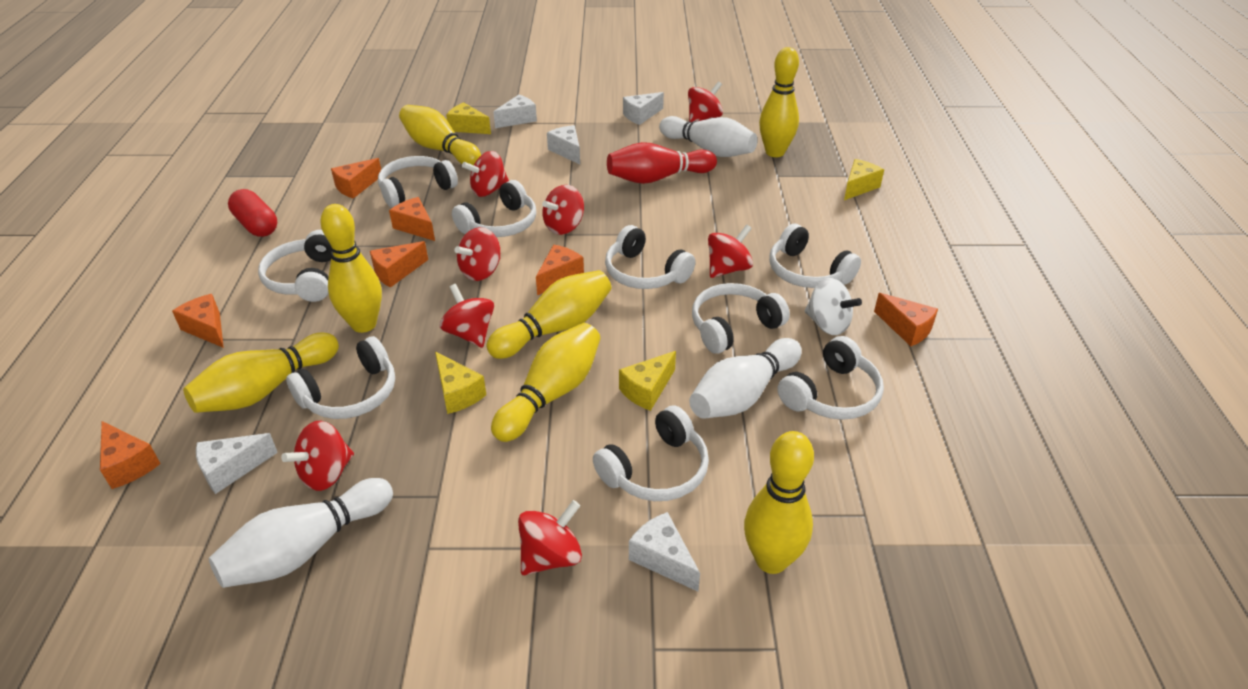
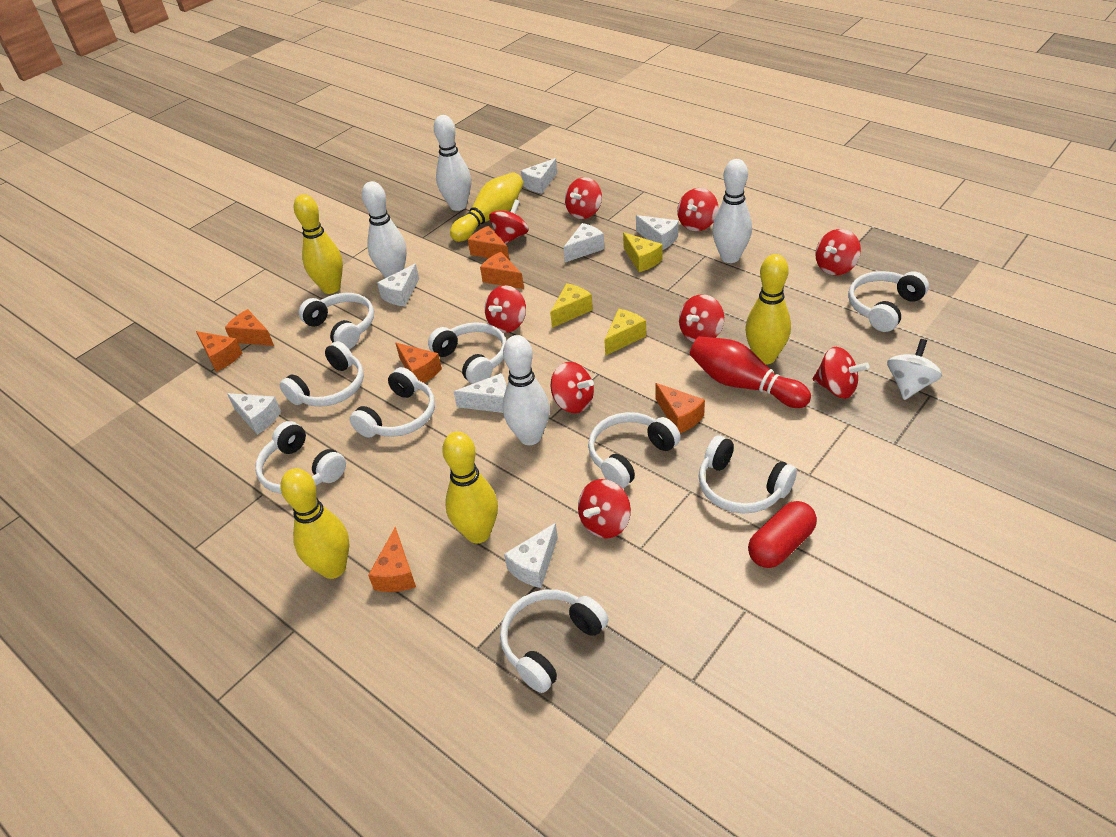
red spinning top: 8 -> 9
white bowling pin: 3 -> 4
white cheese: 5 -> 7
yellow bowling pin: 7 -> 5
yellow cheese: 4 -> 3

